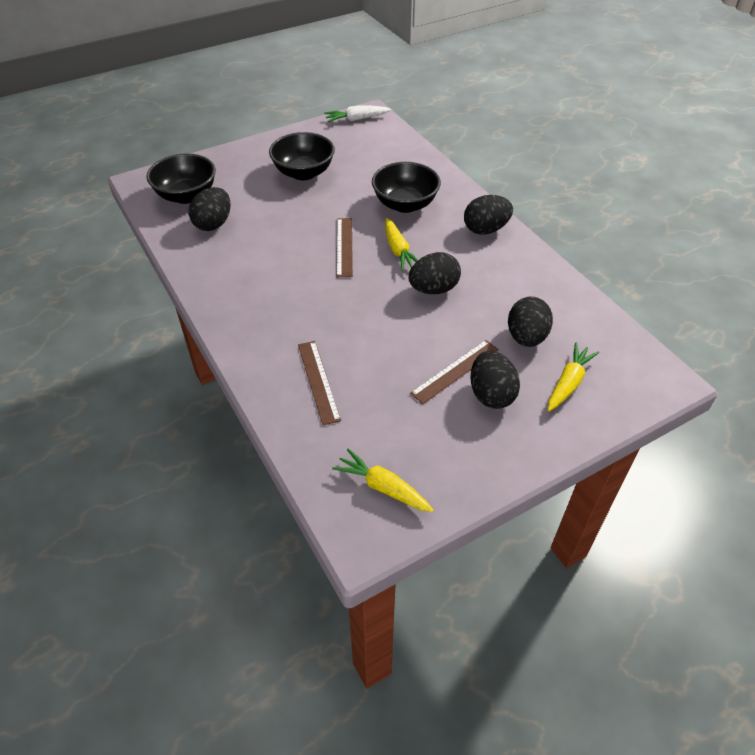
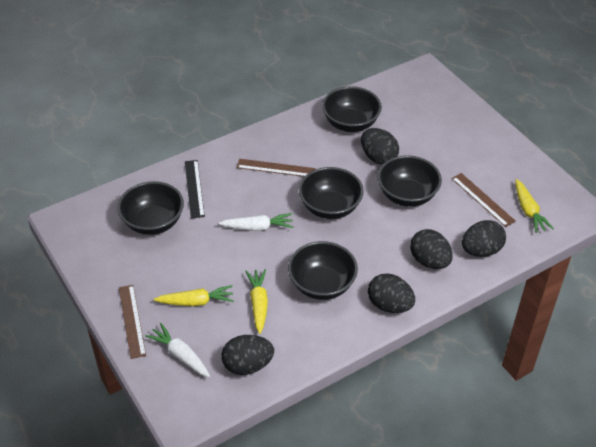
black bowl: 3 -> 5
black ruler: 0 -> 1
white carrot: 1 -> 2

